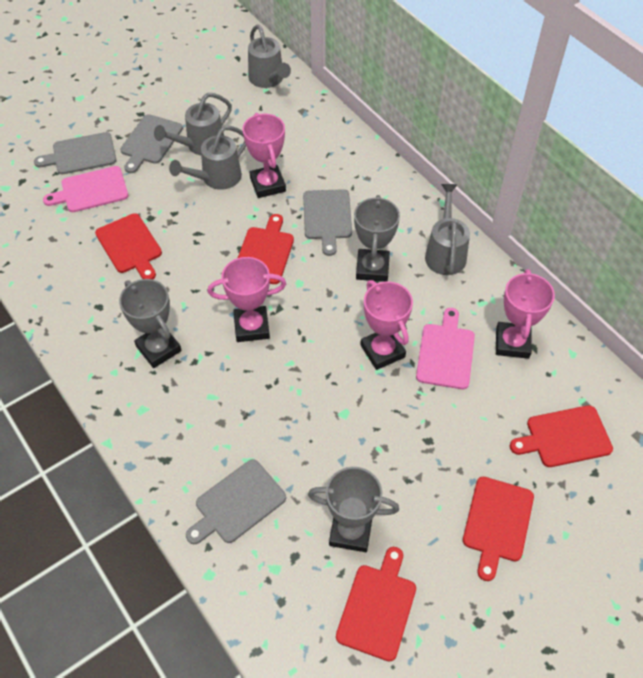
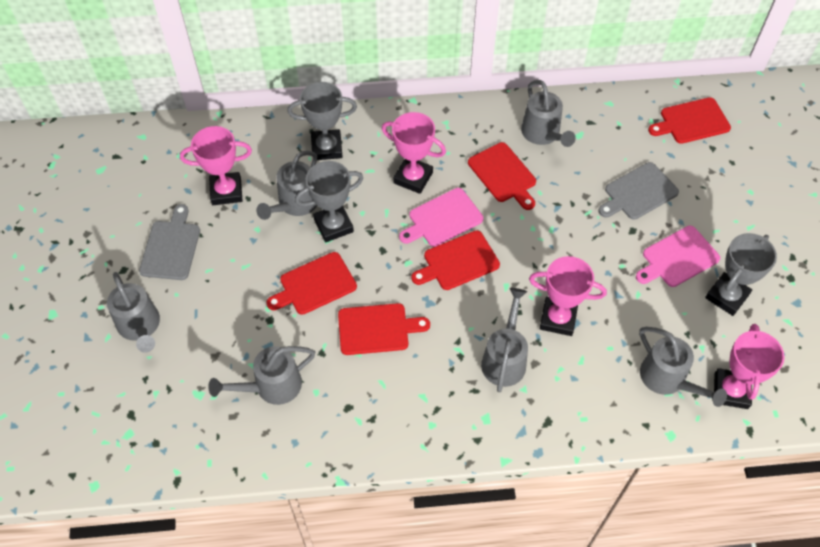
grey cutting board: 4 -> 2
grey watering can: 4 -> 6

